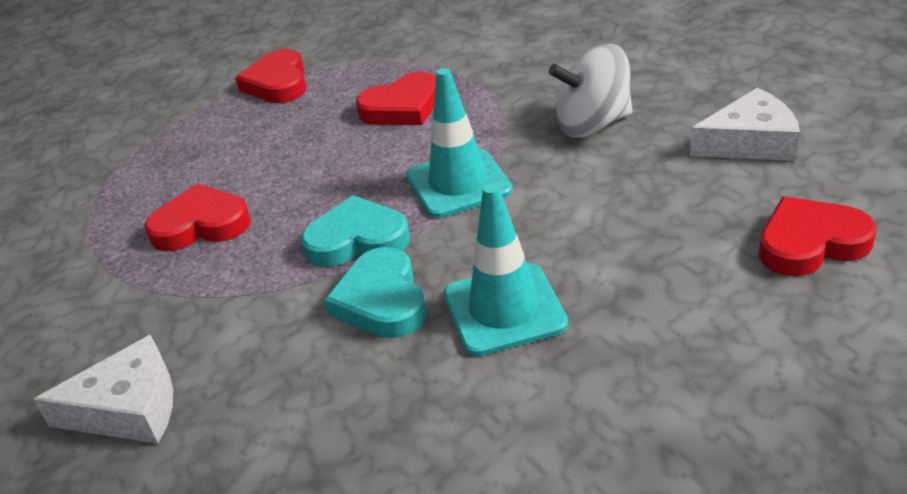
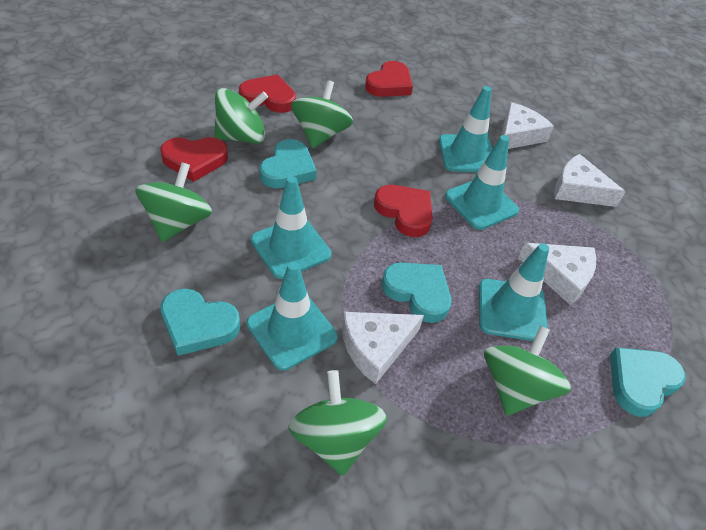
green spinning top: 0 -> 5
turquoise heart: 2 -> 4
turquoise traffic cone: 2 -> 5
white cheese: 2 -> 4
white spinning top: 1 -> 0

